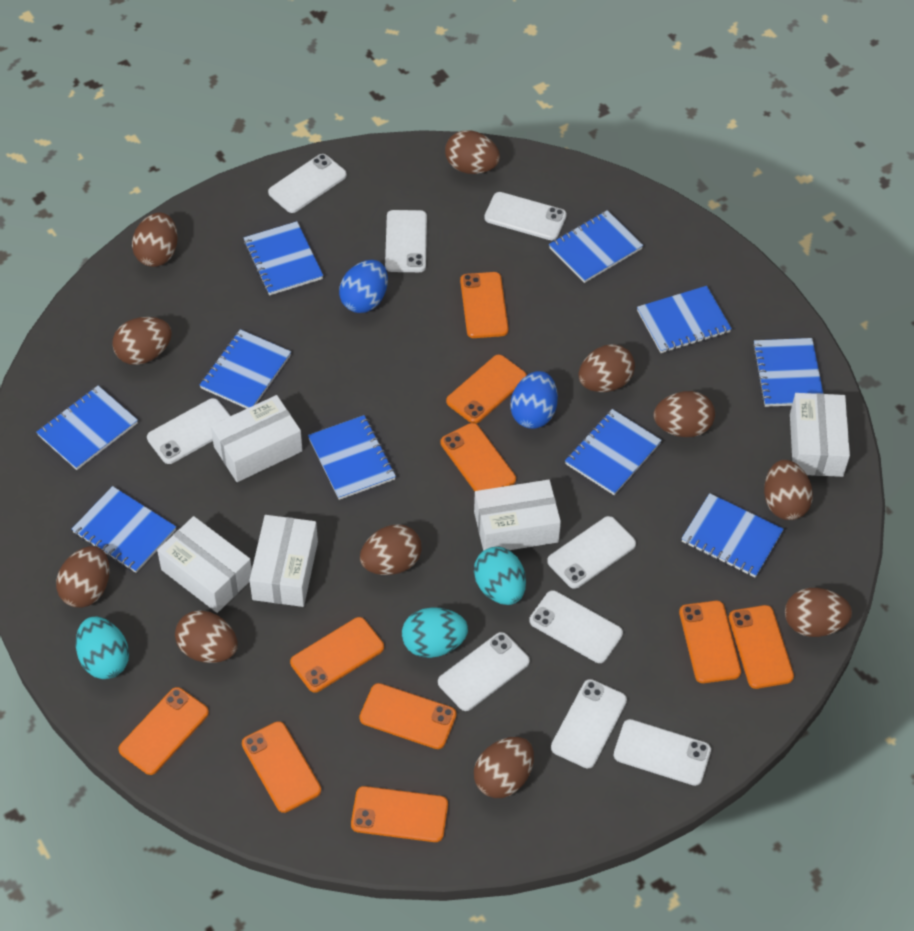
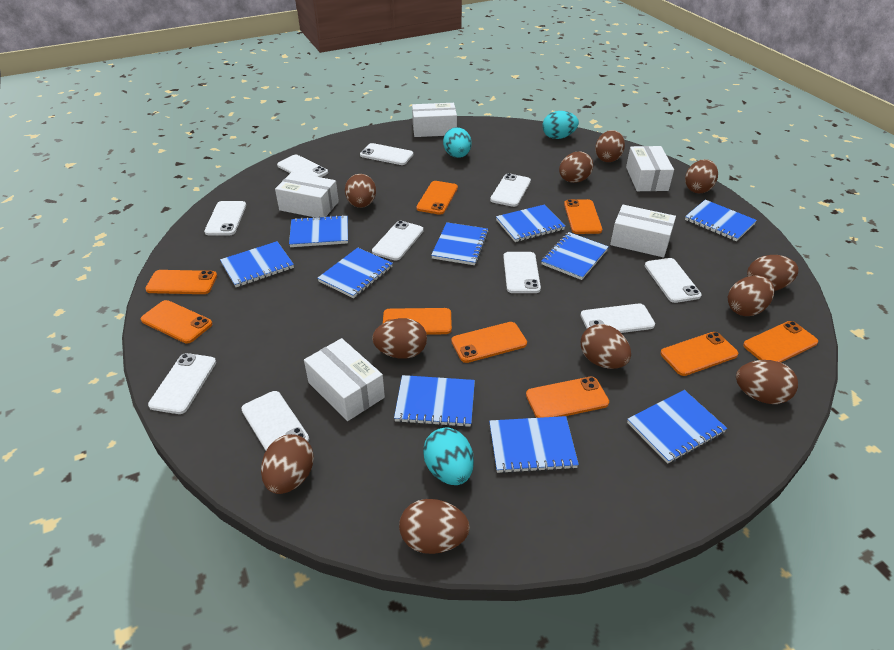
blue egg: 2 -> 0
orange phone: 10 -> 9
white phone: 9 -> 10

